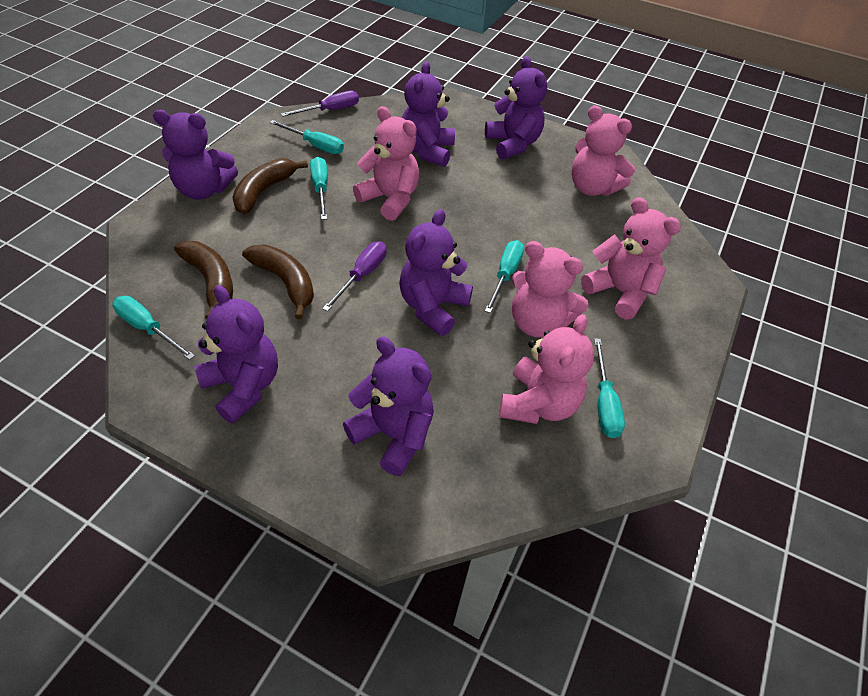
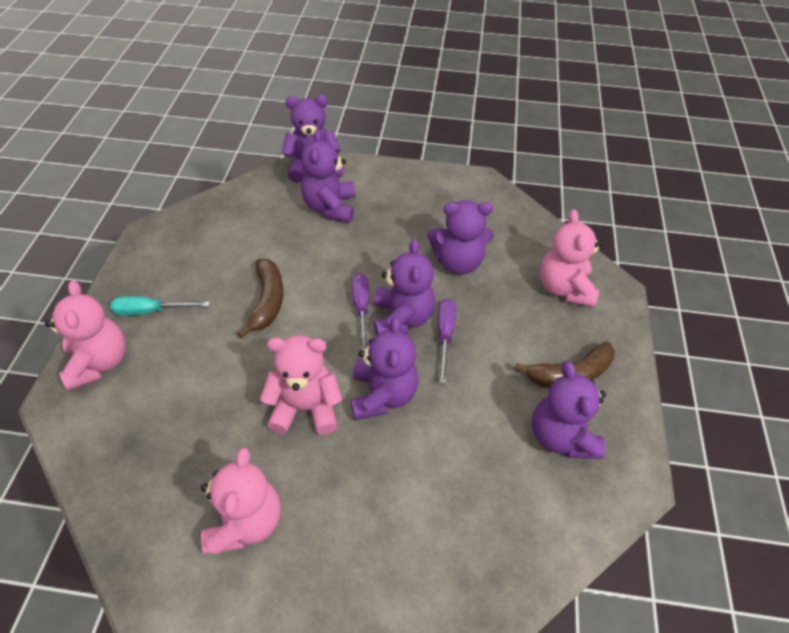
brown banana: 3 -> 2
pink teddy bear: 5 -> 4
turquoise screwdriver: 5 -> 1

